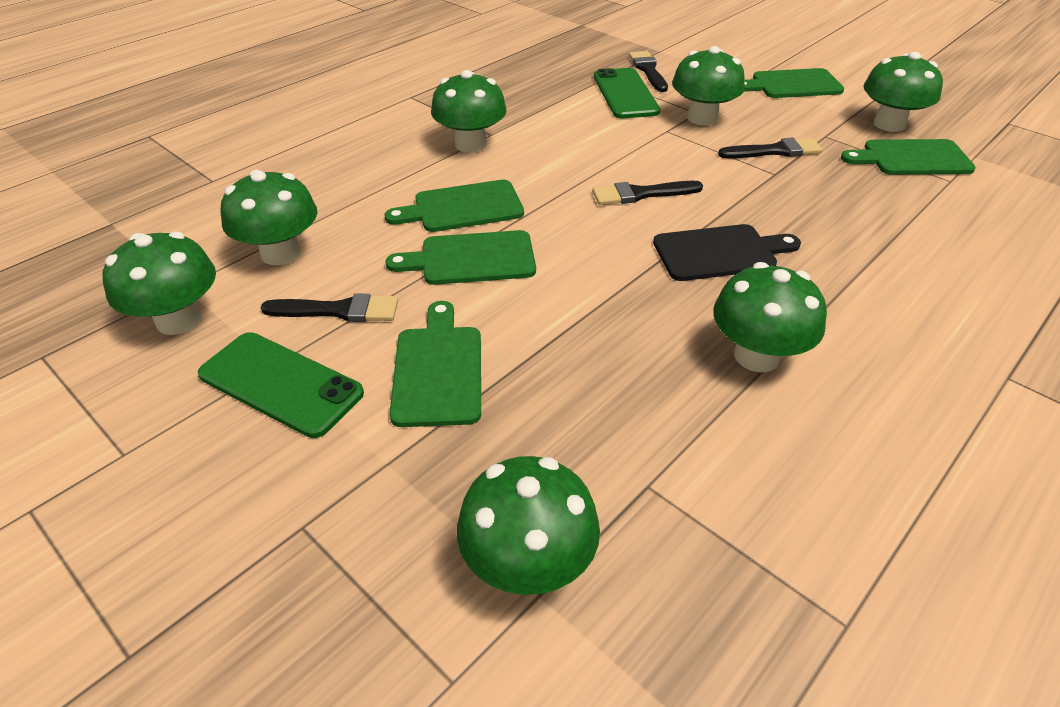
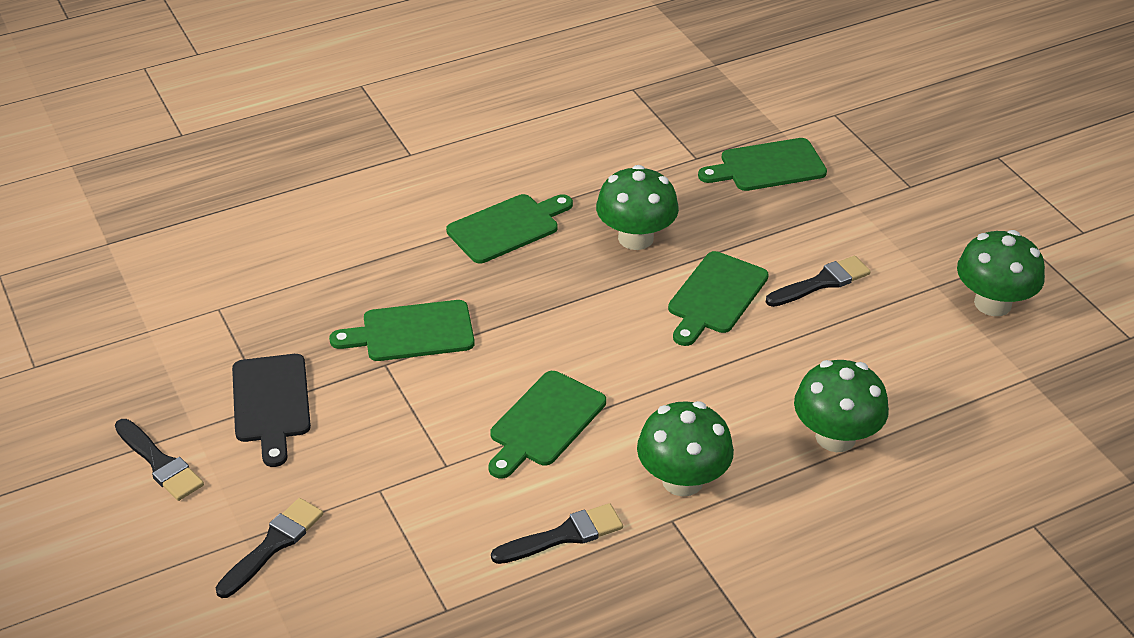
green mushroom: 7 -> 4
green phone: 2 -> 0

